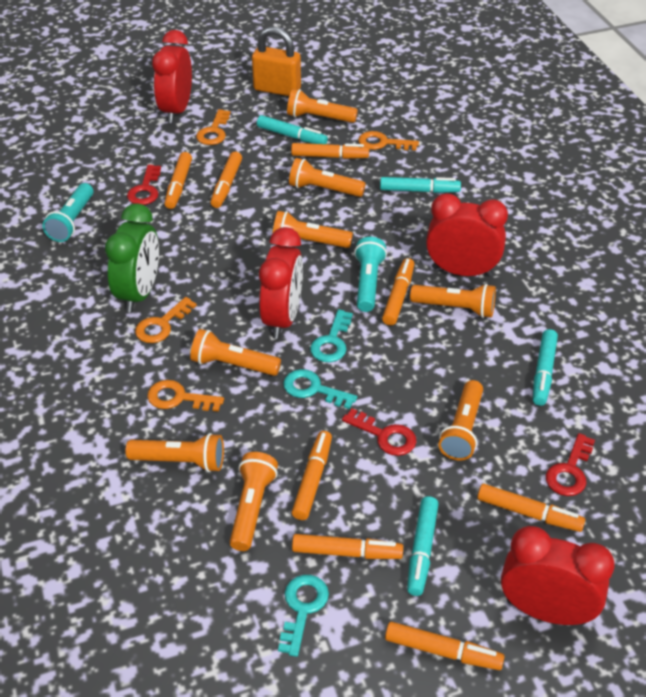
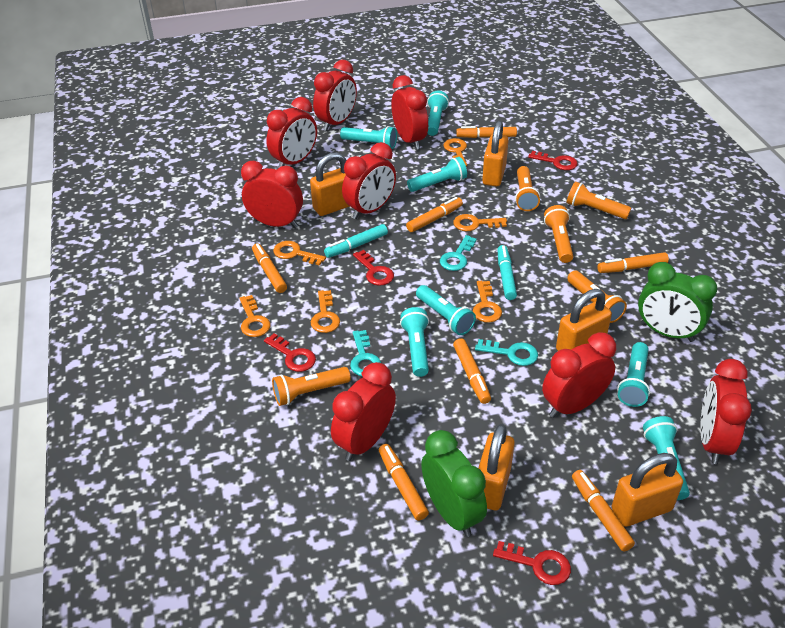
green clock: 1 -> 2
orange flashlight: 8 -> 5
orange key: 4 -> 6
orange marker: 8 -> 7
orange padlock: 1 -> 5
red clock: 4 -> 8
red key: 3 -> 4
turquoise flashlight: 2 -> 7
turquoise marker: 4 -> 2

